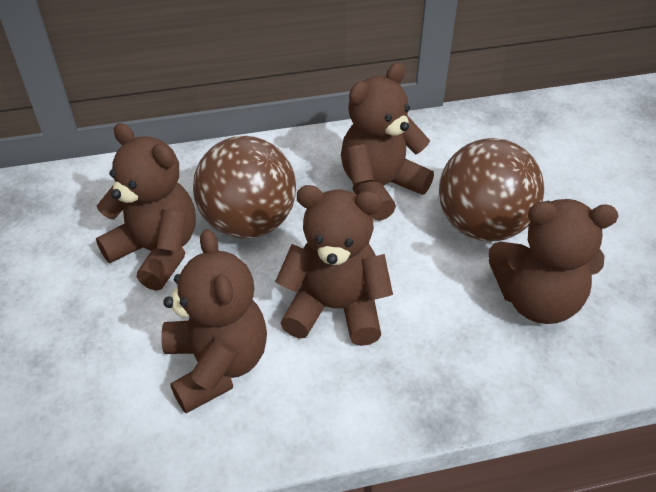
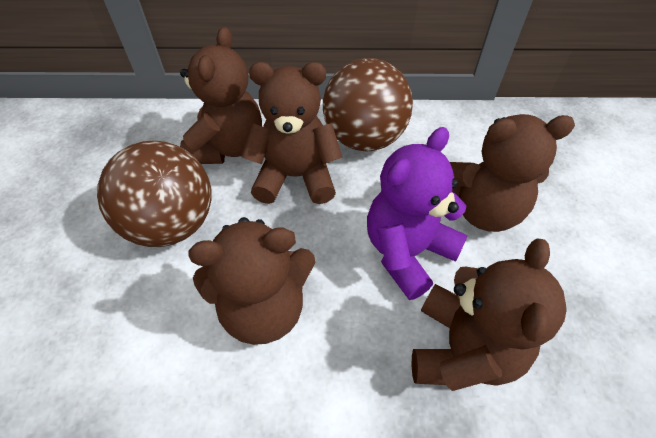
purple teddy bear: 0 -> 1

